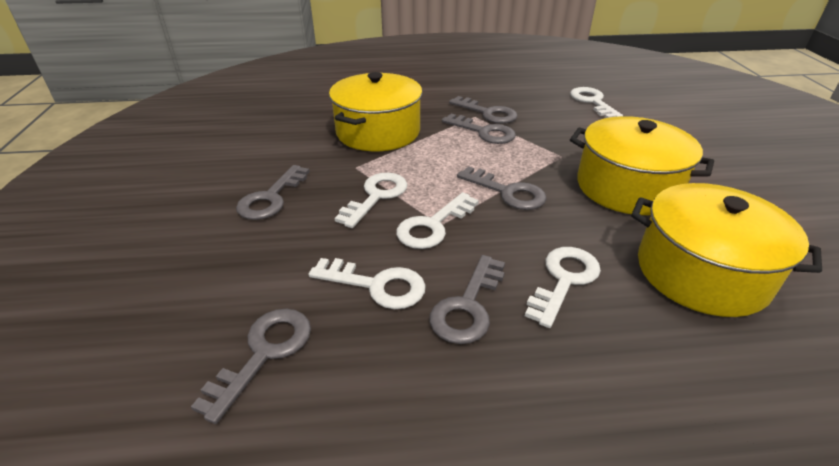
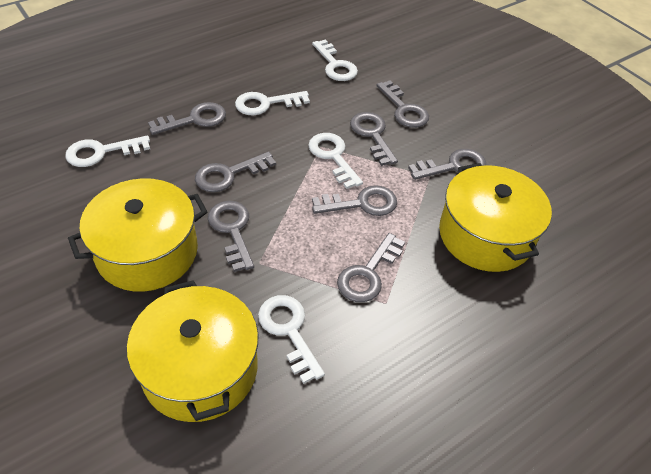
grey key: 6 -> 8

